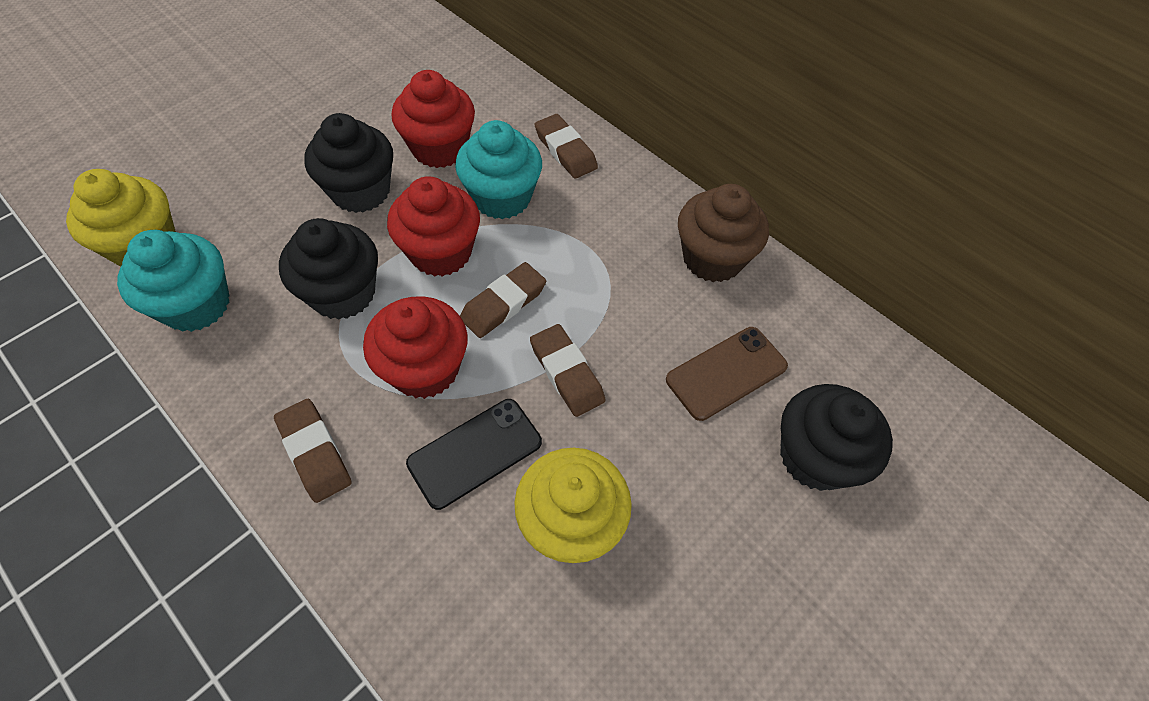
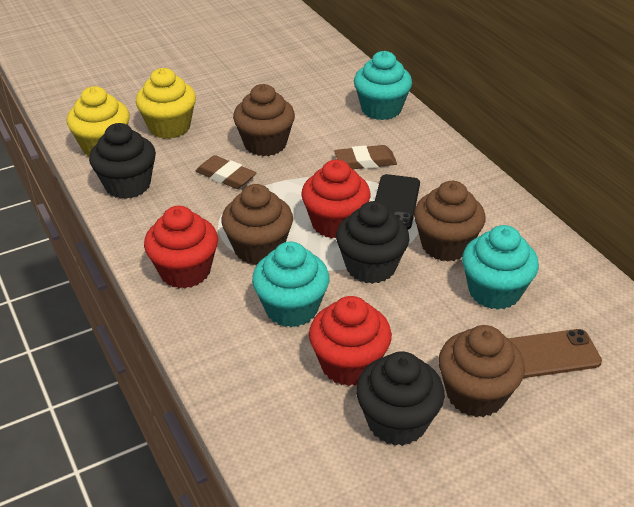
brown cupcake: 1 -> 4
brown eraser: 4 -> 2
turquoise cupcake: 2 -> 3

